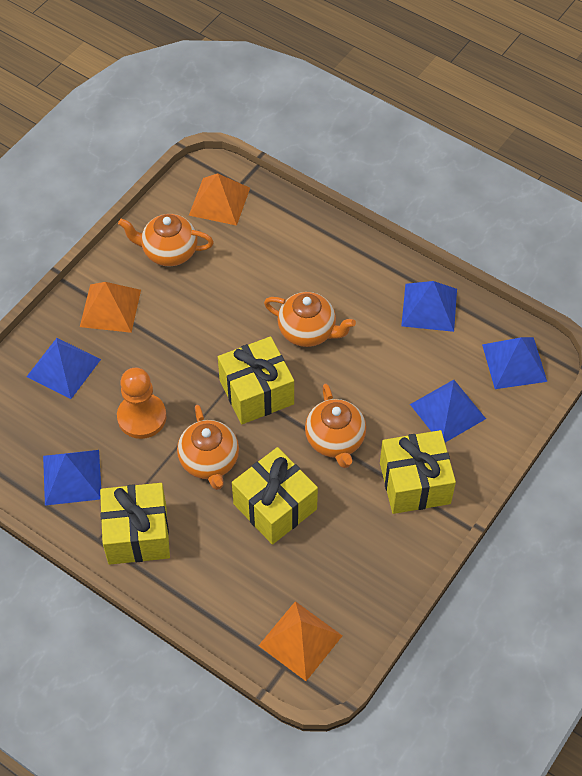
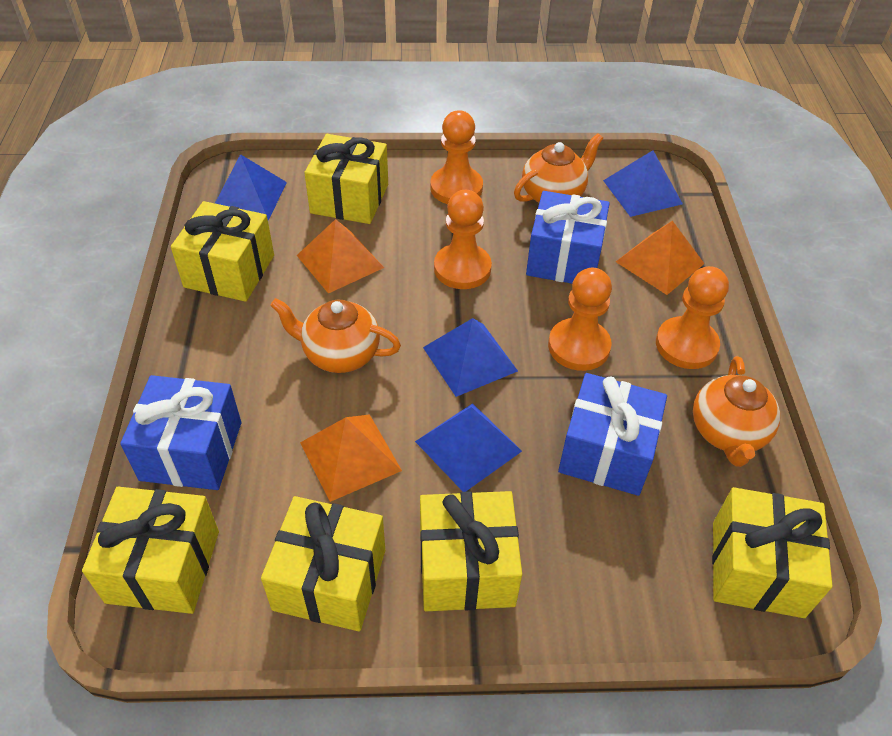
blue gift: 0 -> 3
blue pyramid: 5 -> 4
orange pawn: 1 -> 4
orange teapot: 4 -> 3
yellow gift: 4 -> 6

